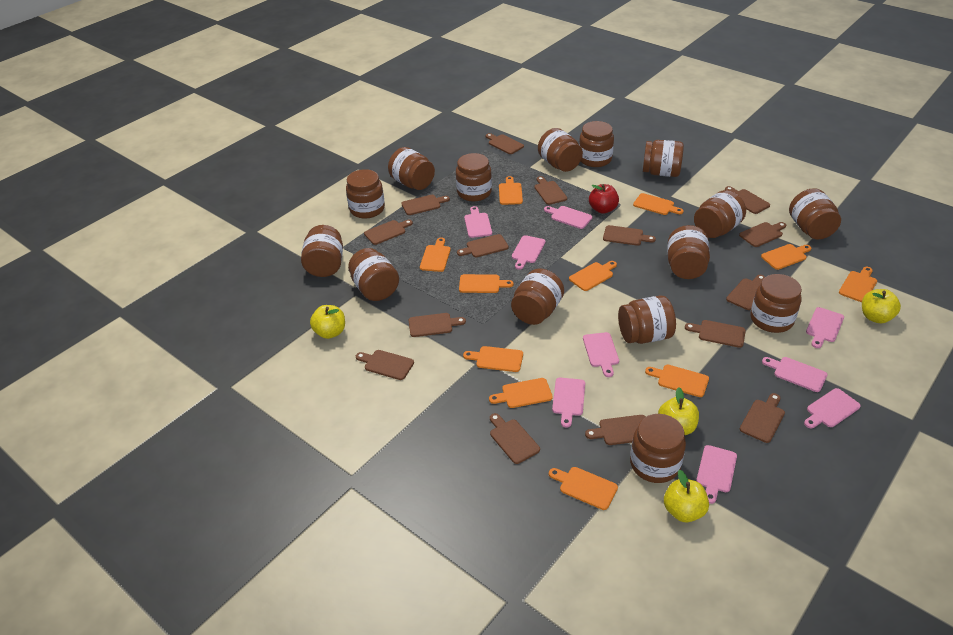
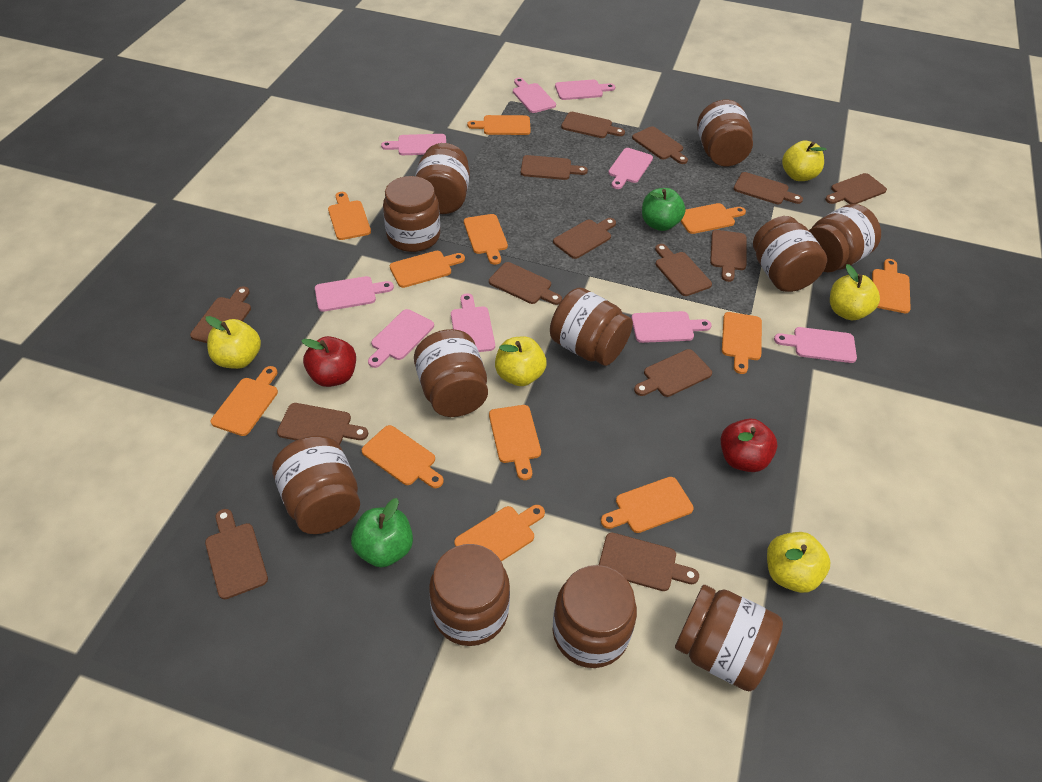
brown cutting board: 15 -> 14
brown jar: 15 -> 11
green apple: 0 -> 2
orange cutting board: 11 -> 12
red apple: 1 -> 2
yellow apple: 4 -> 5

